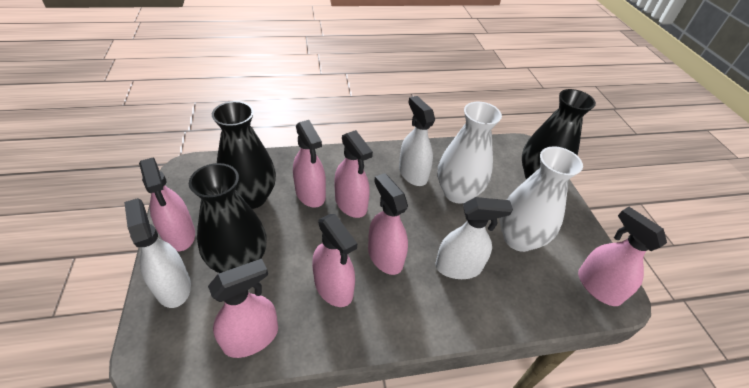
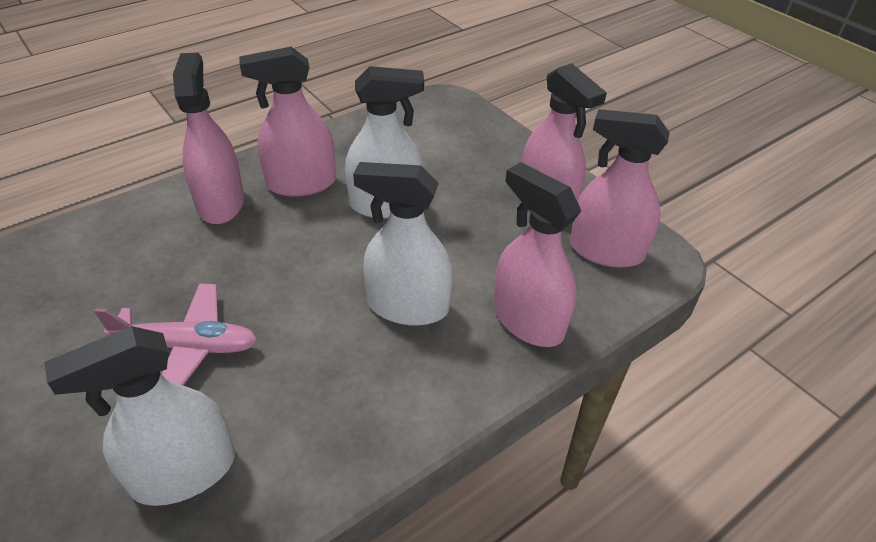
black vase: 3 -> 0
pink plane: 0 -> 1
pink spray bottle: 7 -> 5
white vase: 2 -> 0

